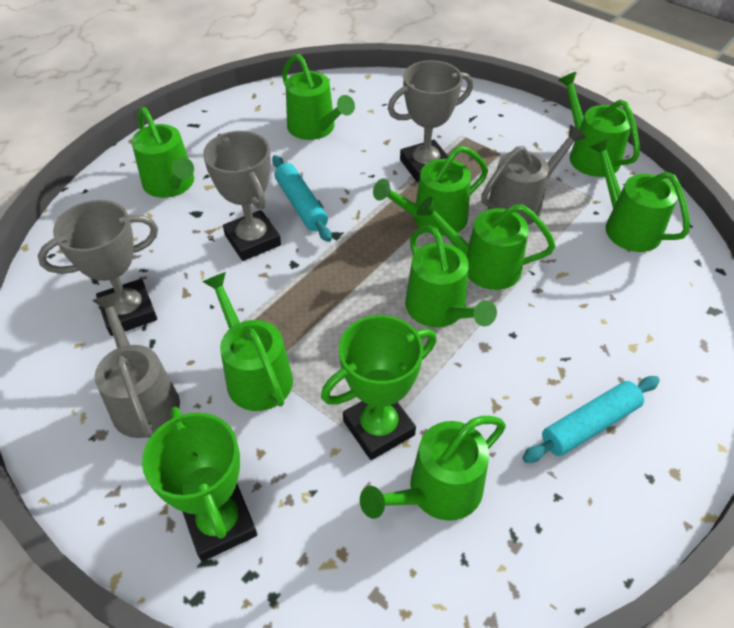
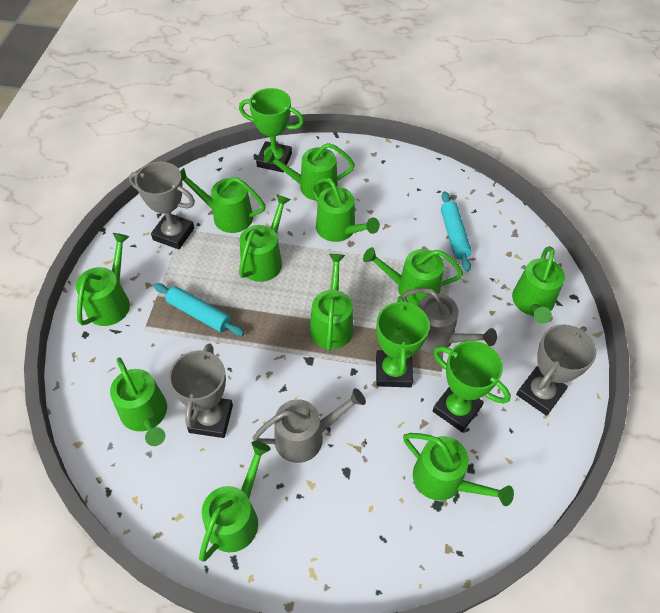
green trophy: 2 -> 3
green watering can: 9 -> 11

